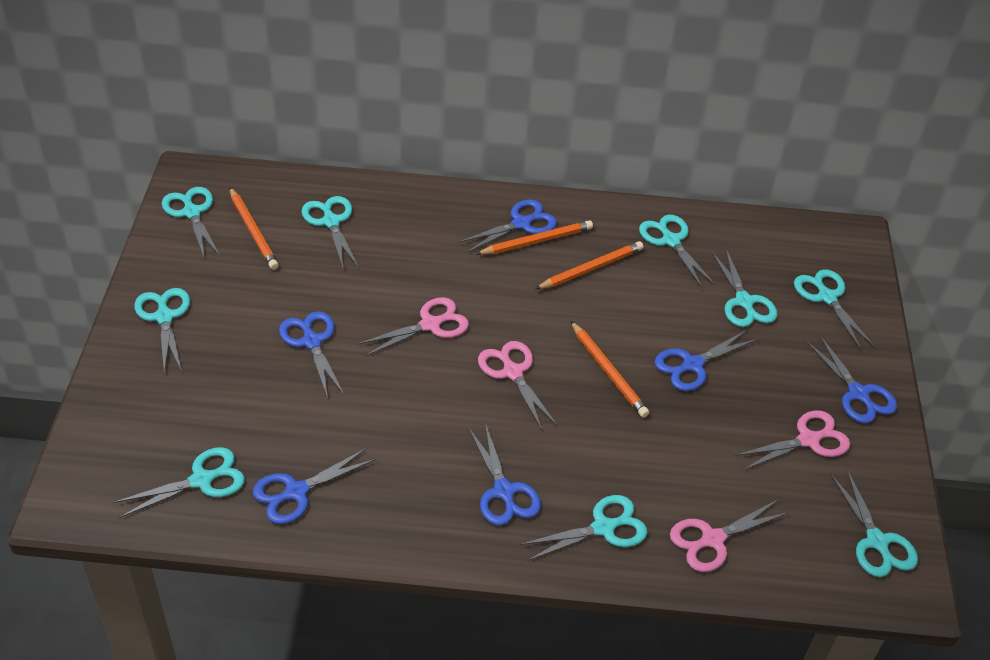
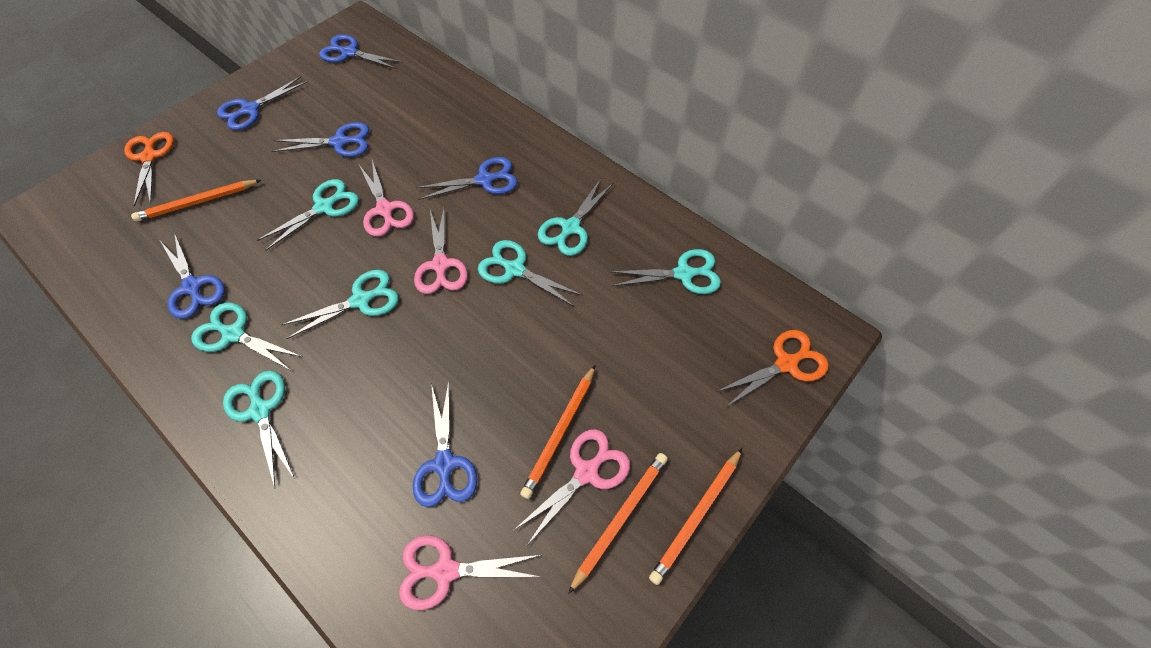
orange scissors: 0 -> 2
turquoise scissors: 9 -> 7

